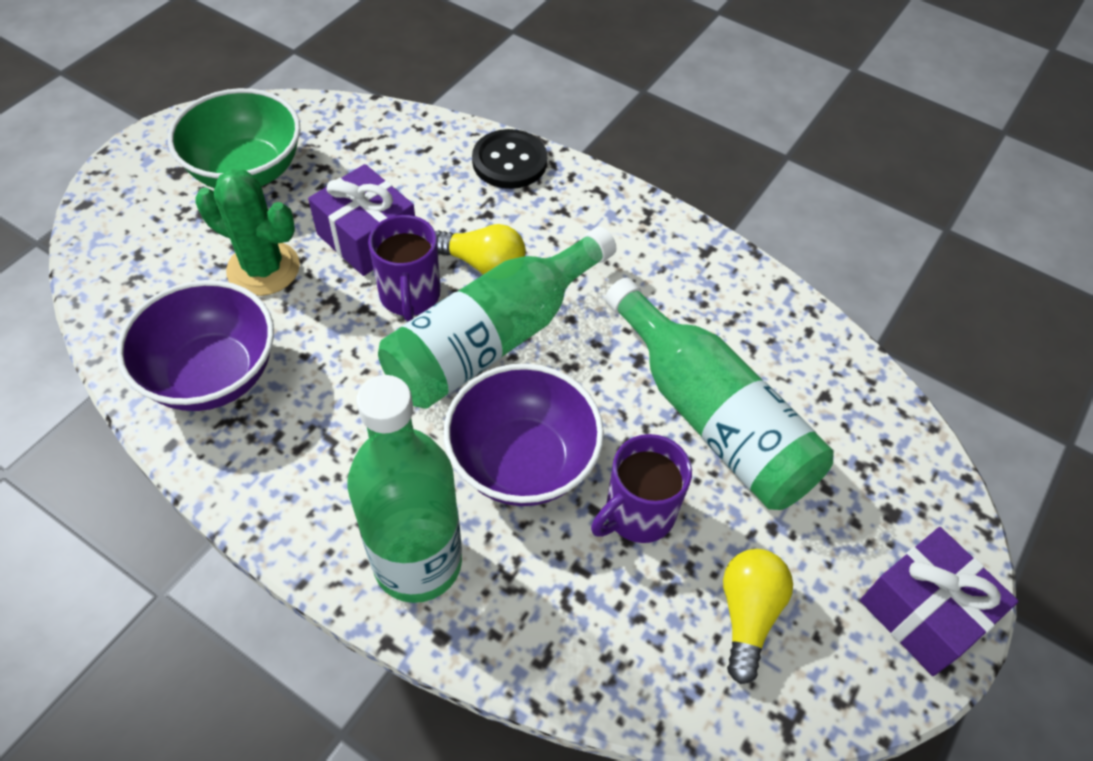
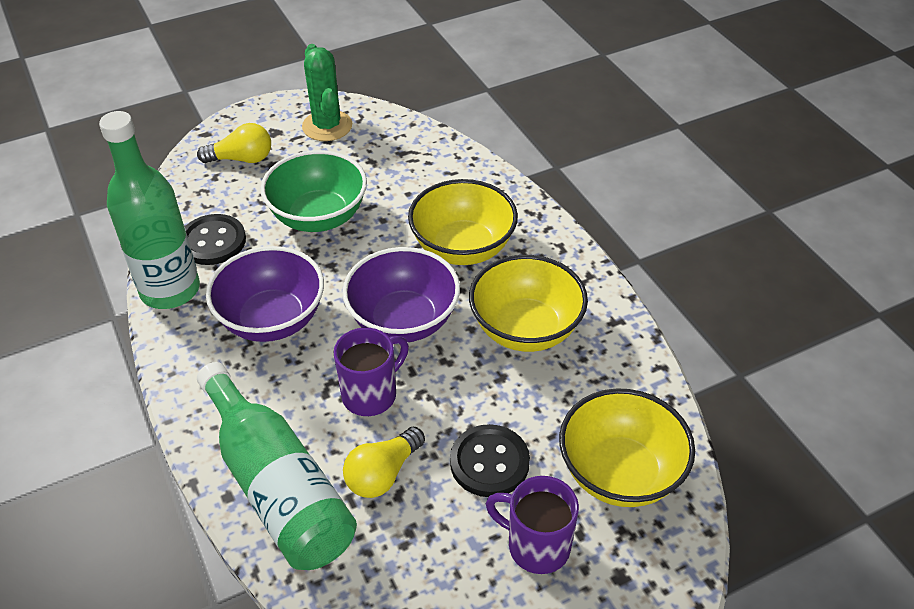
black button: 1 -> 2
green bottle: 3 -> 2
purple gift: 2 -> 0
yellow bowl: 0 -> 3

